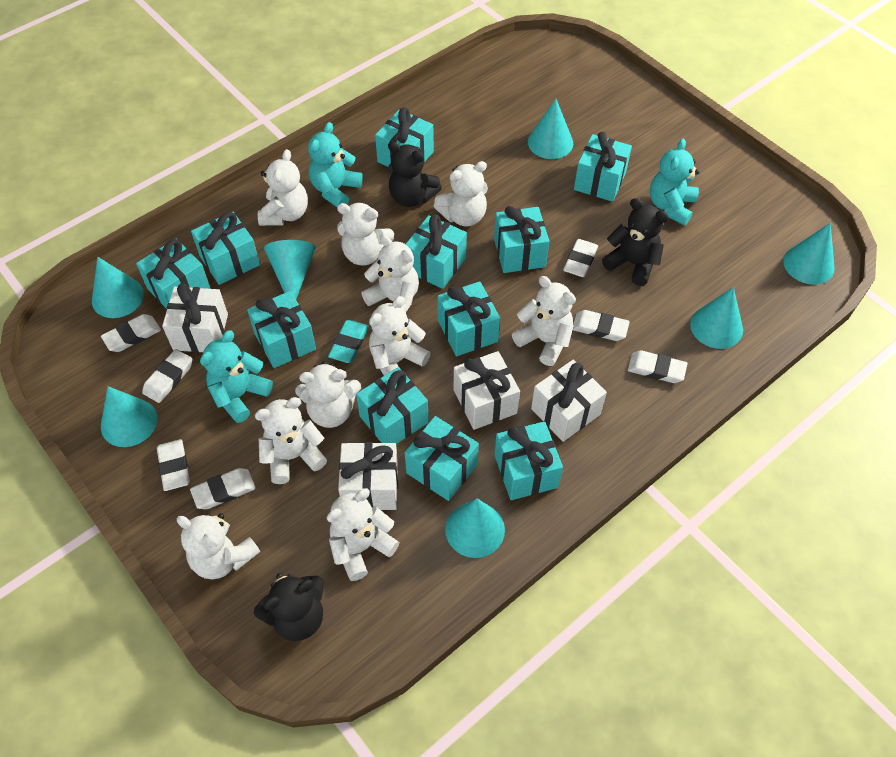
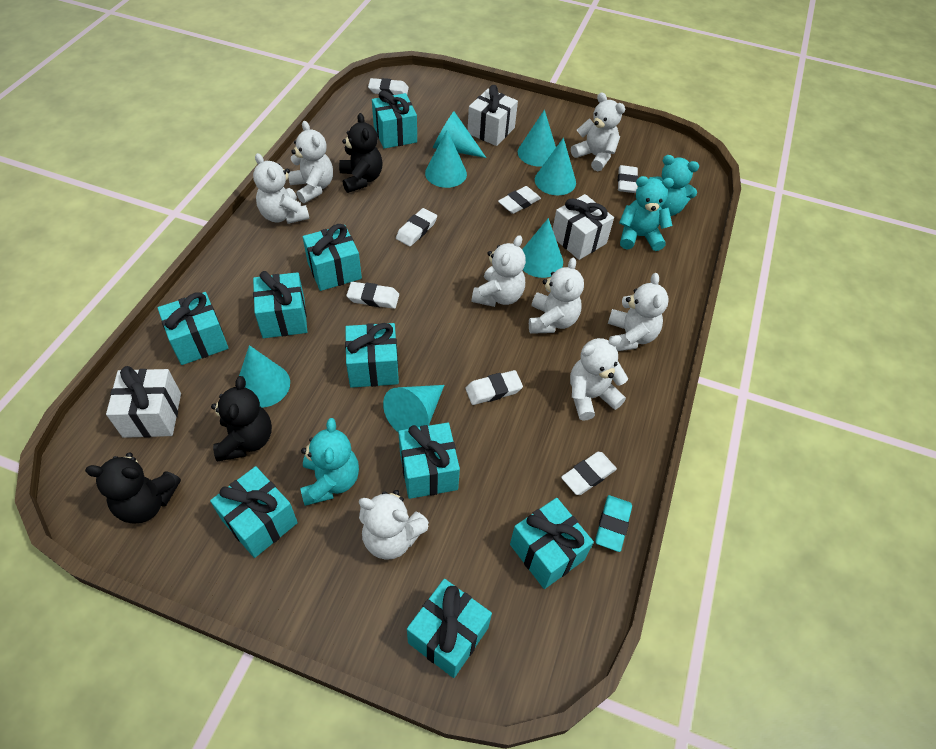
turquoise gift: 11 -> 9
white gift: 4 -> 3
white teddy bear: 10 -> 8

